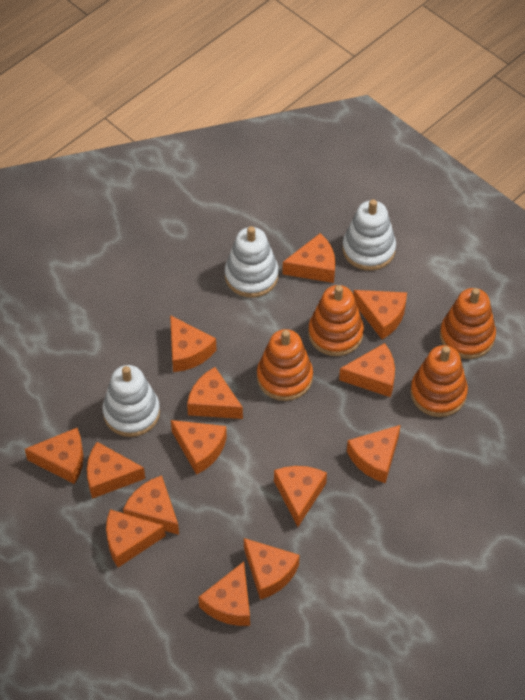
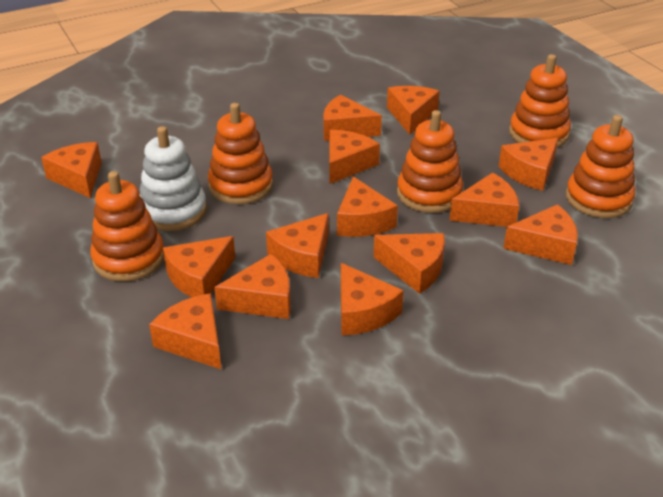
orange stacking toy: 4 -> 5
white stacking toy: 3 -> 1

